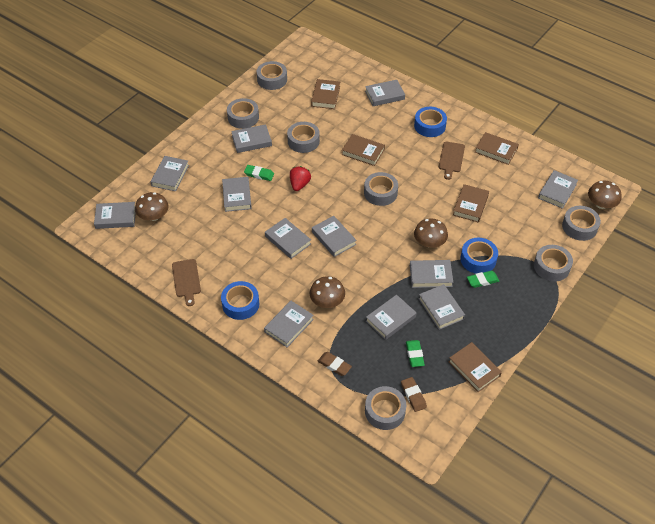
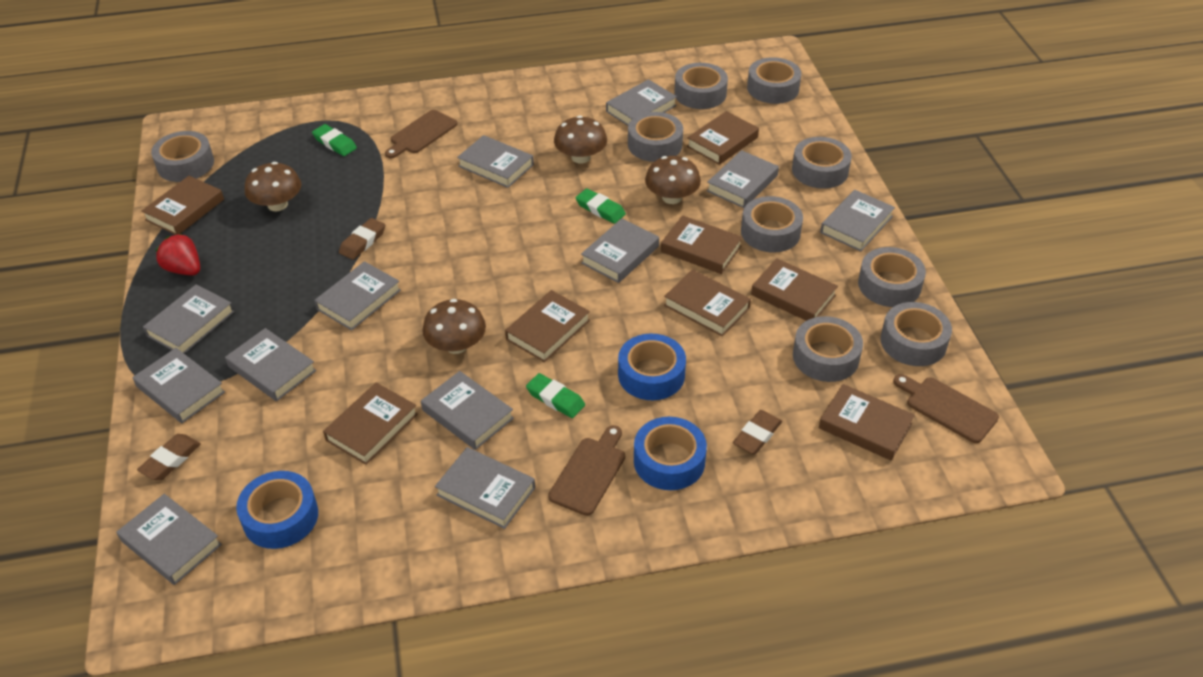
brown book: 5 -> 8
brown cutting board: 2 -> 3
brown eraser: 2 -> 3
grey tape: 7 -> 9

